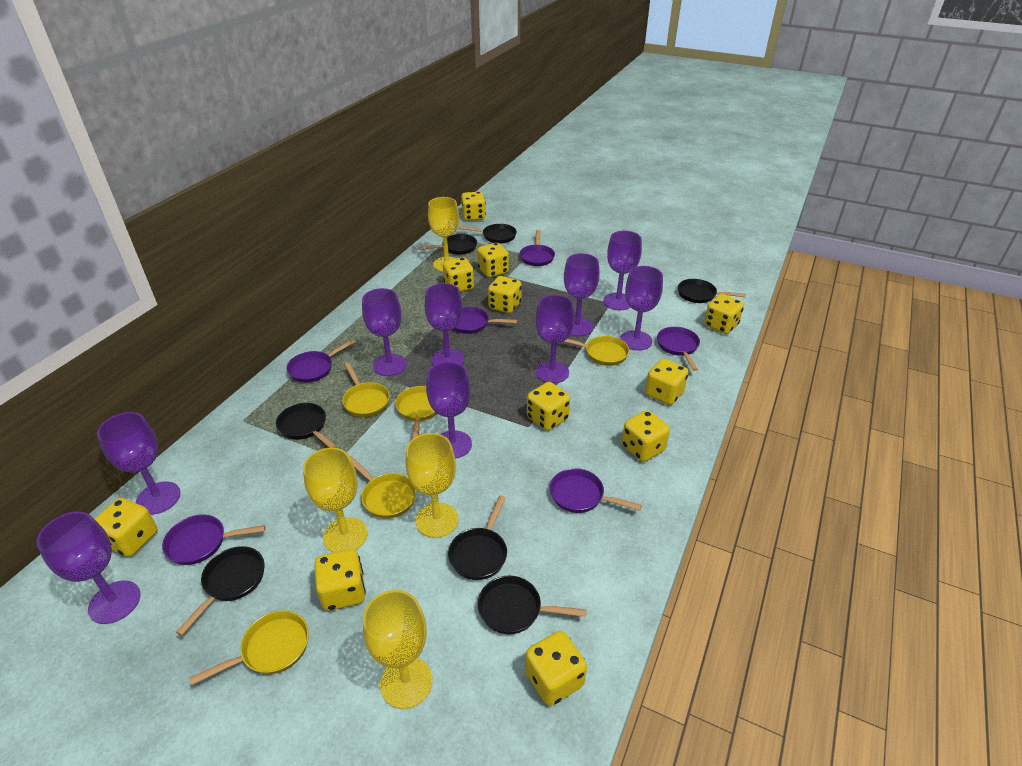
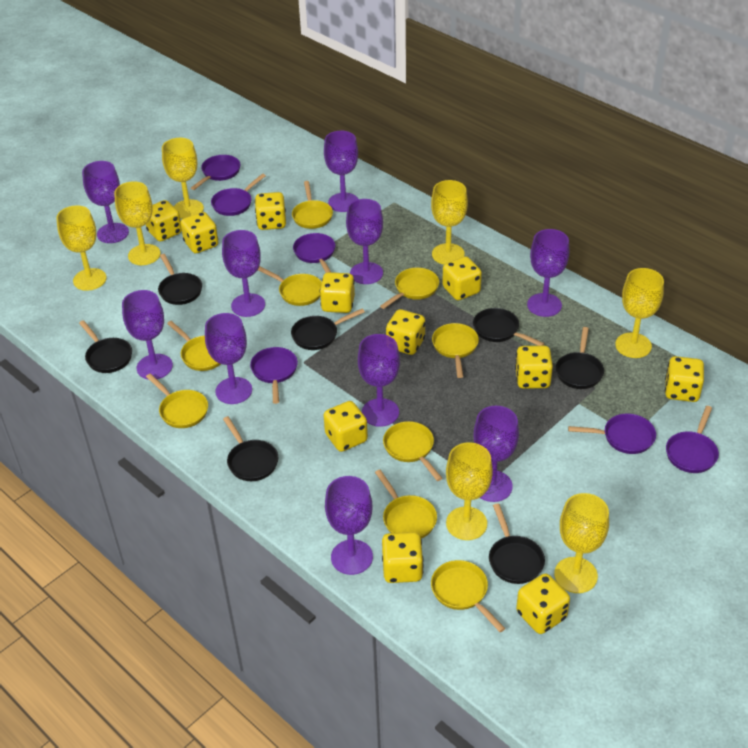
purple goblet: 9 -> 10
yellow goblet: 4 -> 7
yellow pan: 5 -> 9

